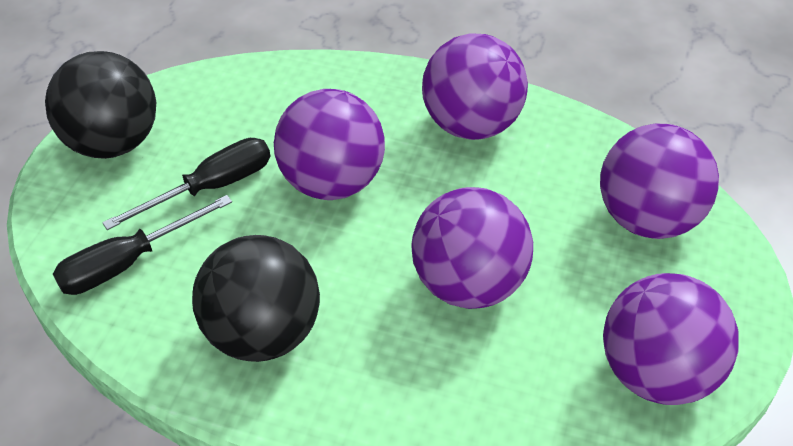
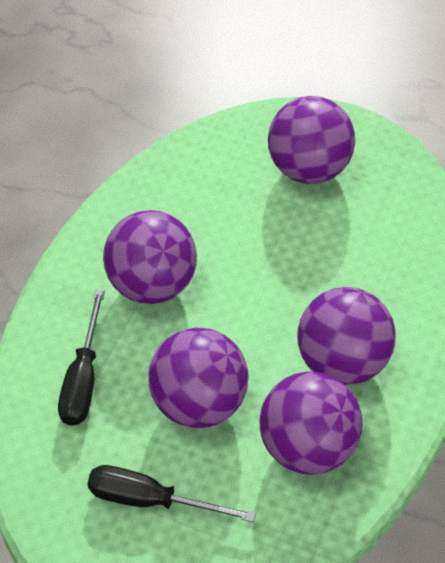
black ball: 2 -> 0

